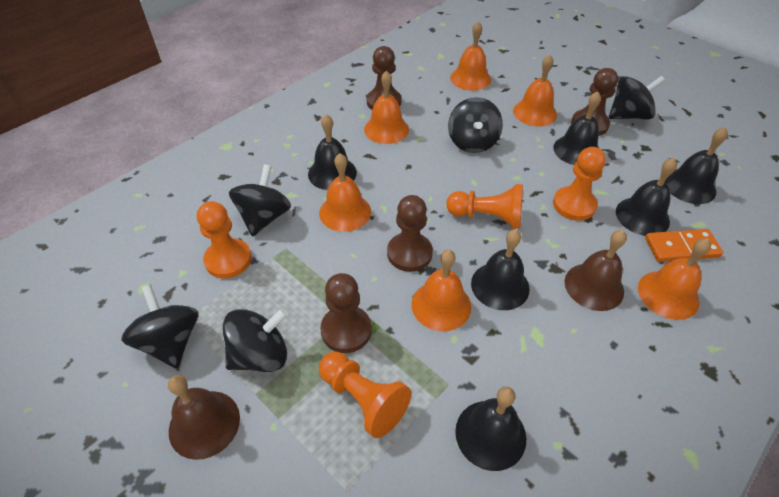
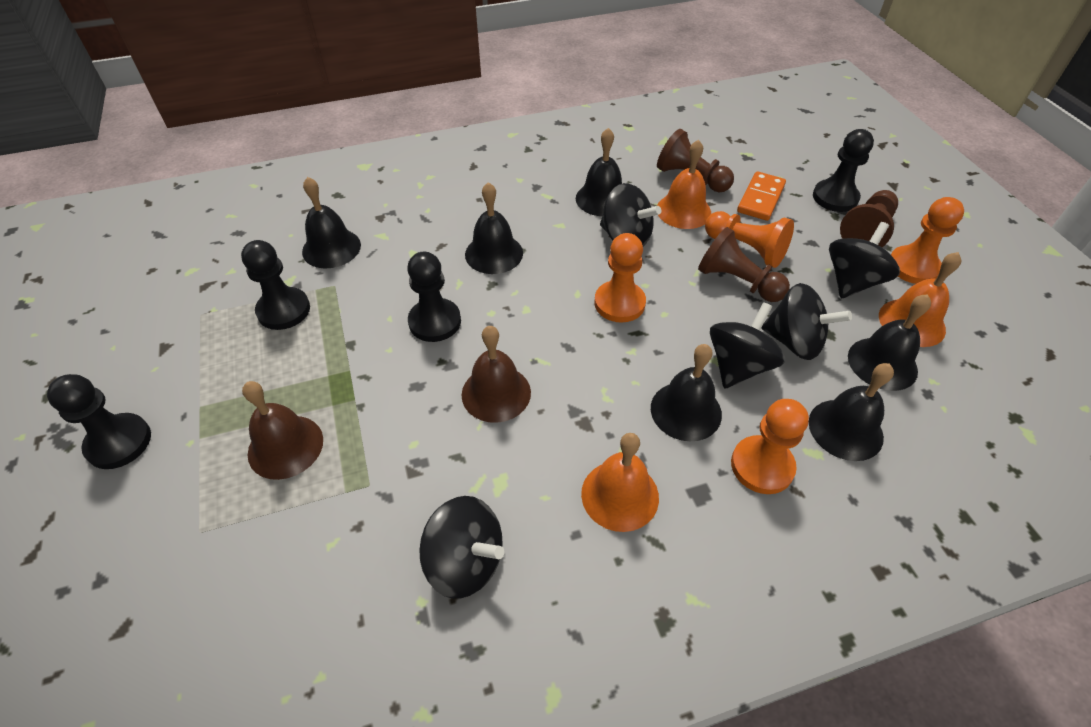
black pawn: 0 -> 4
brown pawn: 4 -> 3
orange bell: 6 -> 3

